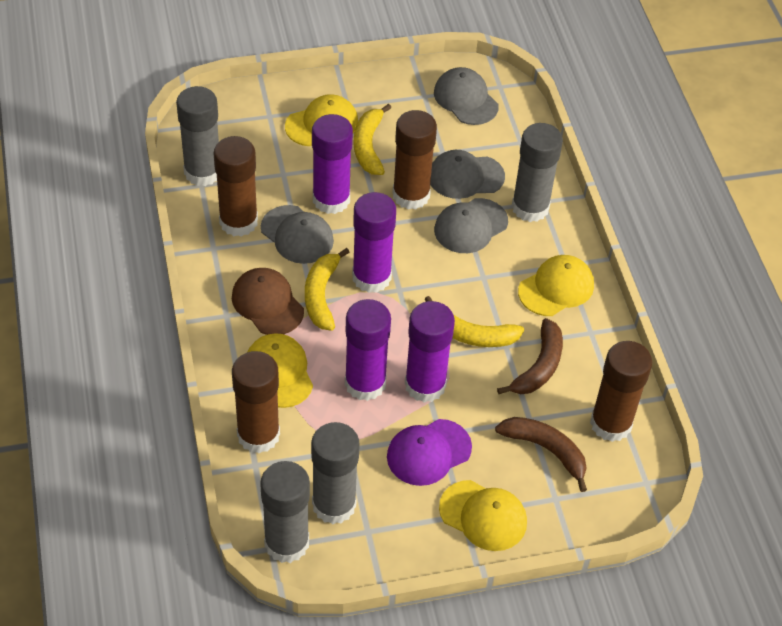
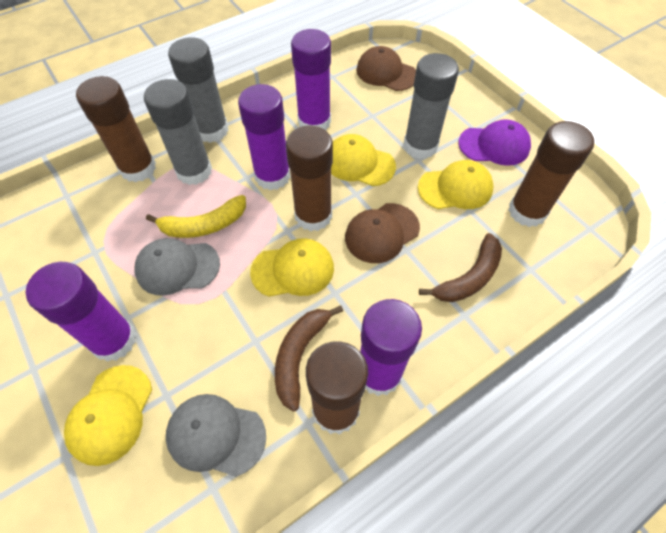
brown cap: 1 -> 2
grey cap: 4 -> 2
grey glue stick: 4 -> 3
yellow banana: 3 -> 1

